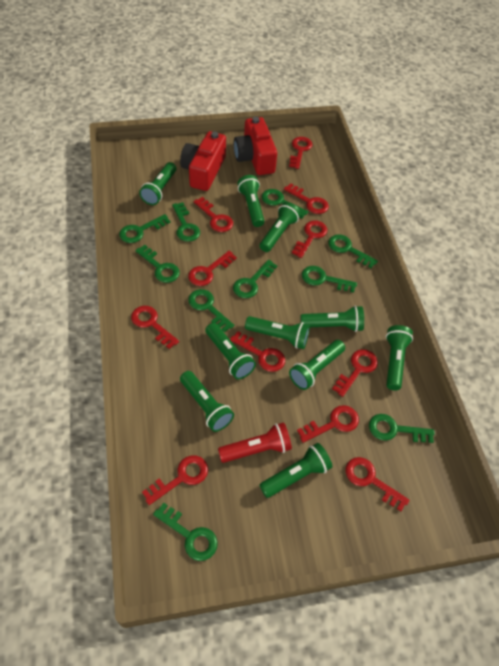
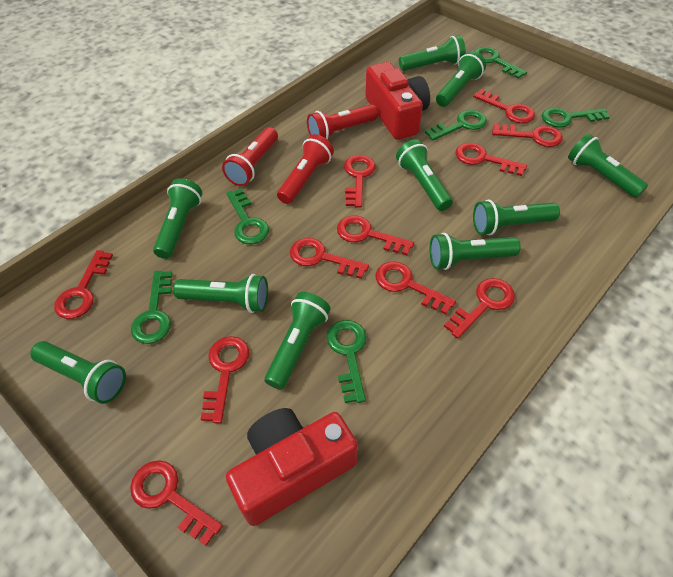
green key: 10 -> 6
red flashlight: 1 -> 3

